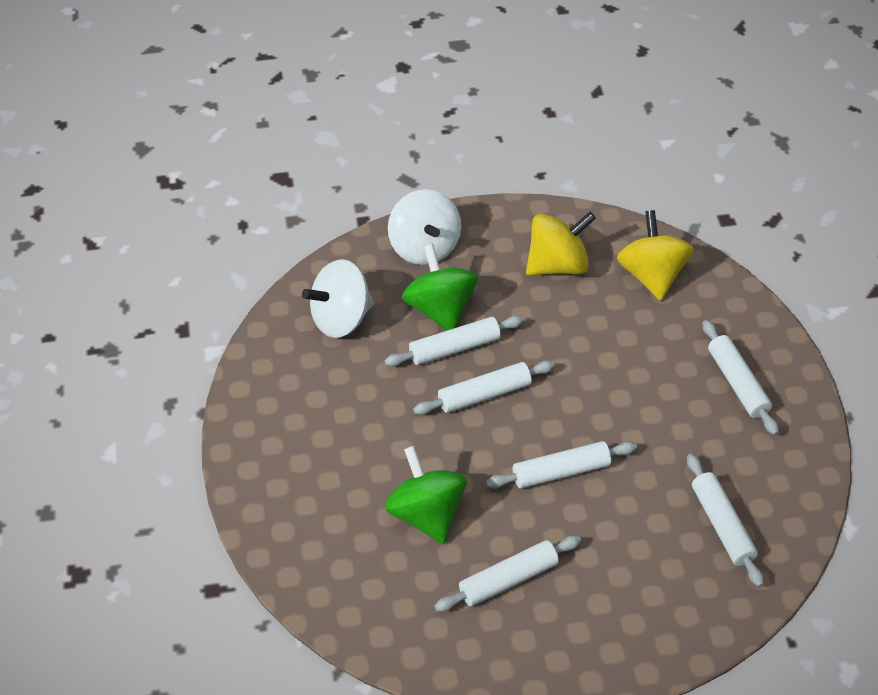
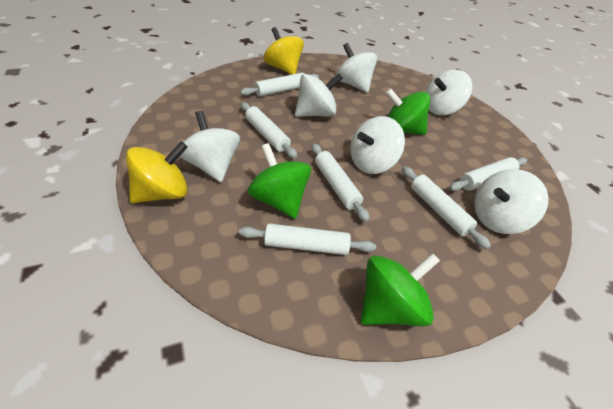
green spinning top: 2 -> 3
white spinning top: 2 -> 6

